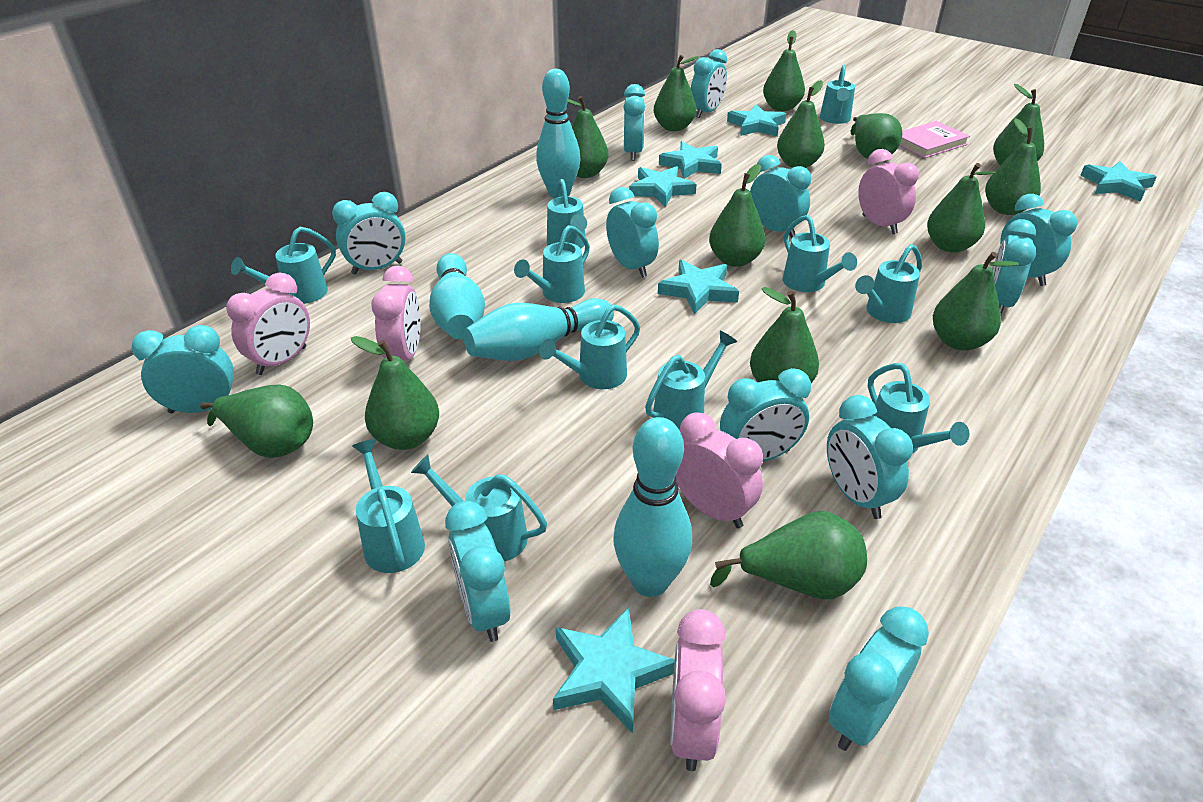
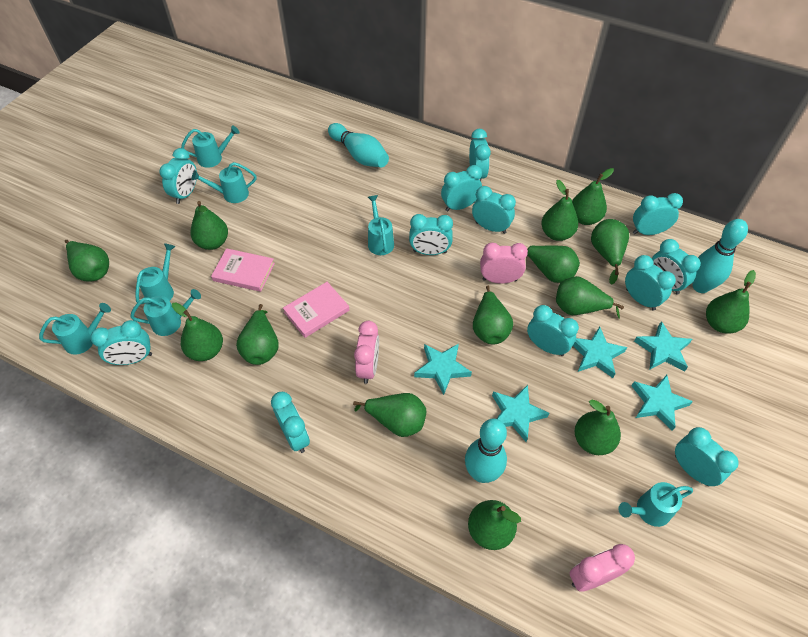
pink book: 1 -> 2
pink clock: 5 -> 3
turquoise bowling pin: 4 -> 3
turquoise star: 6 -> 5
turquoise watering can: 11 -> 7

